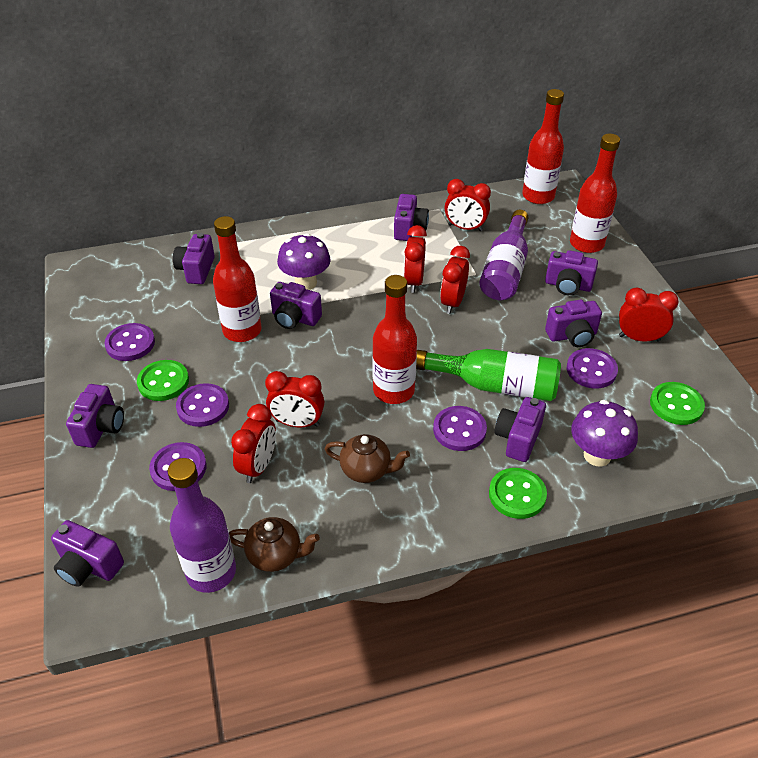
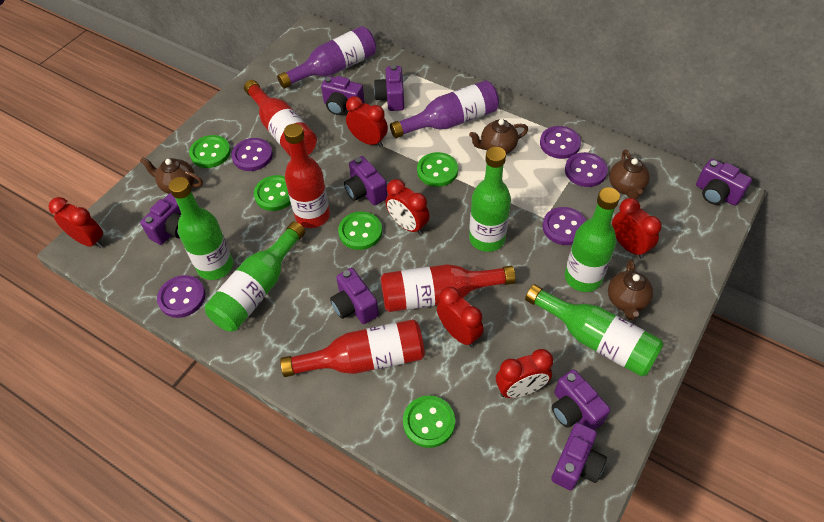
brown teapot: 2 -> 4
green bottle: 1 -> 5
green button: 3 -> 5
purple mushroom: 2 -> 0

